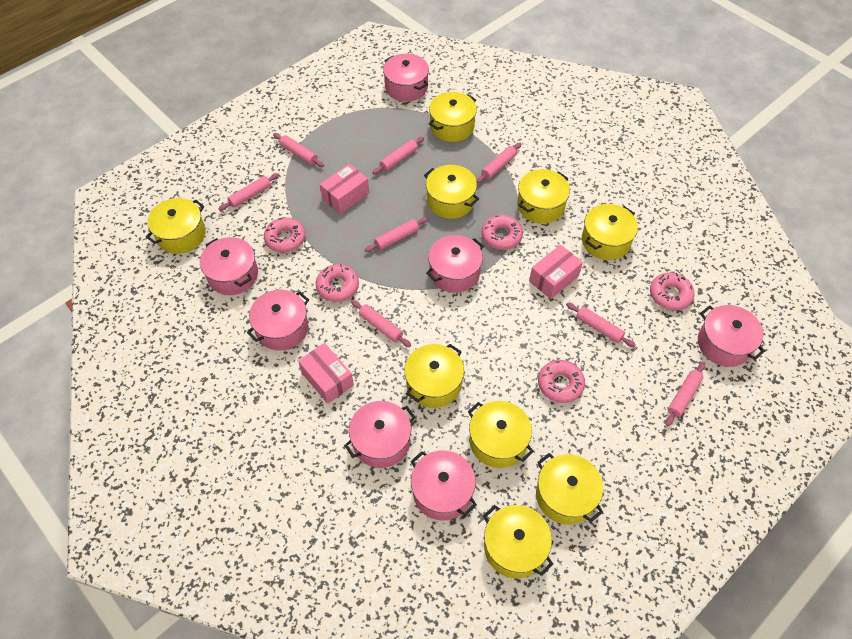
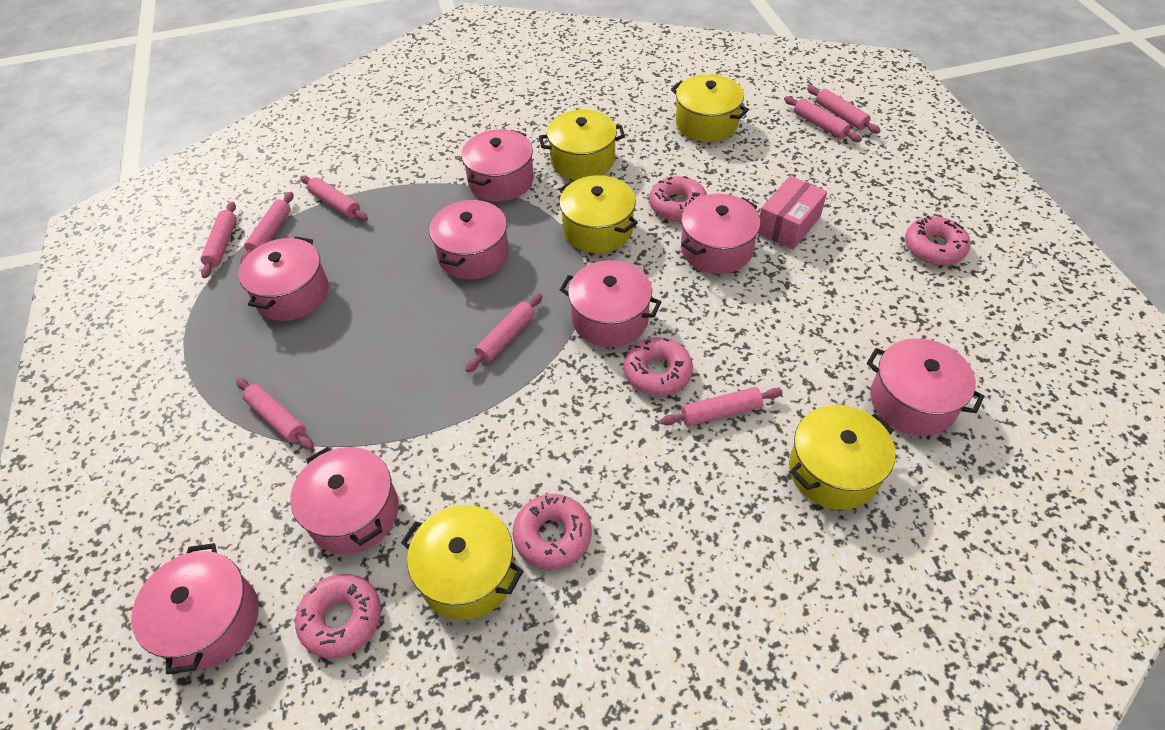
pink box: 3 -> 1
pink pot: 7 -> 8
yellow pot: 9 -> 5

